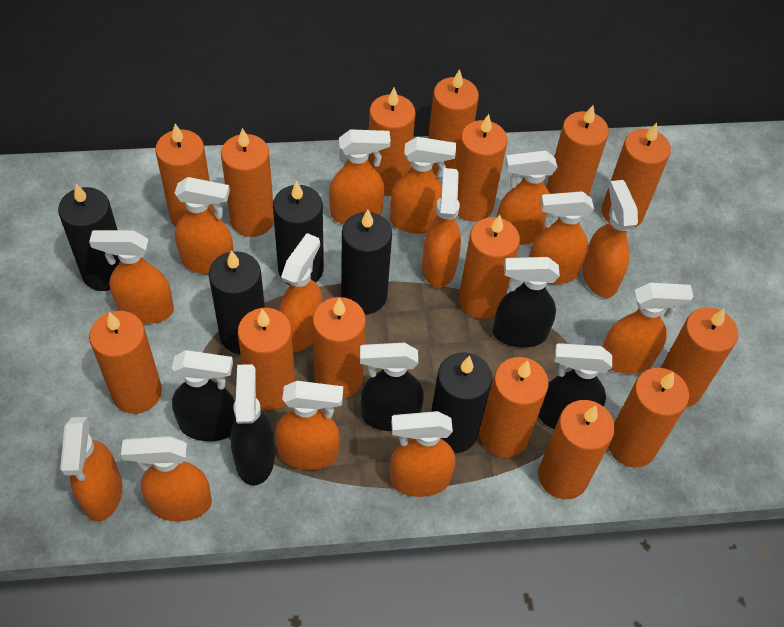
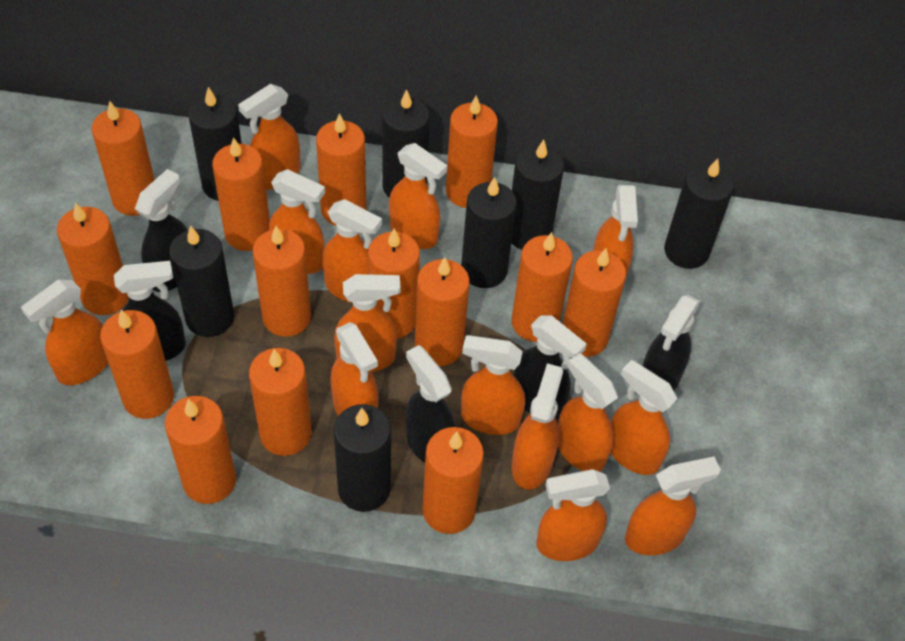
black candle: 5 -> 7
orange candle: 15 -> 14

